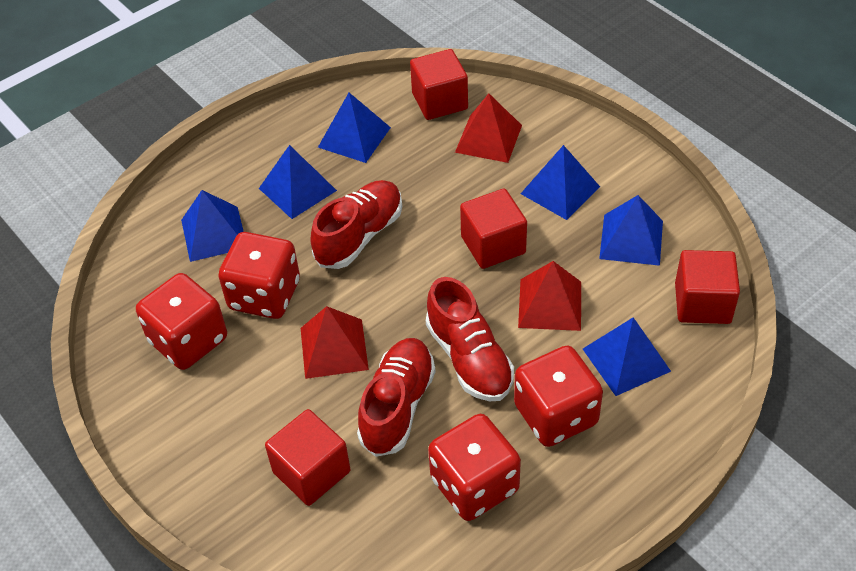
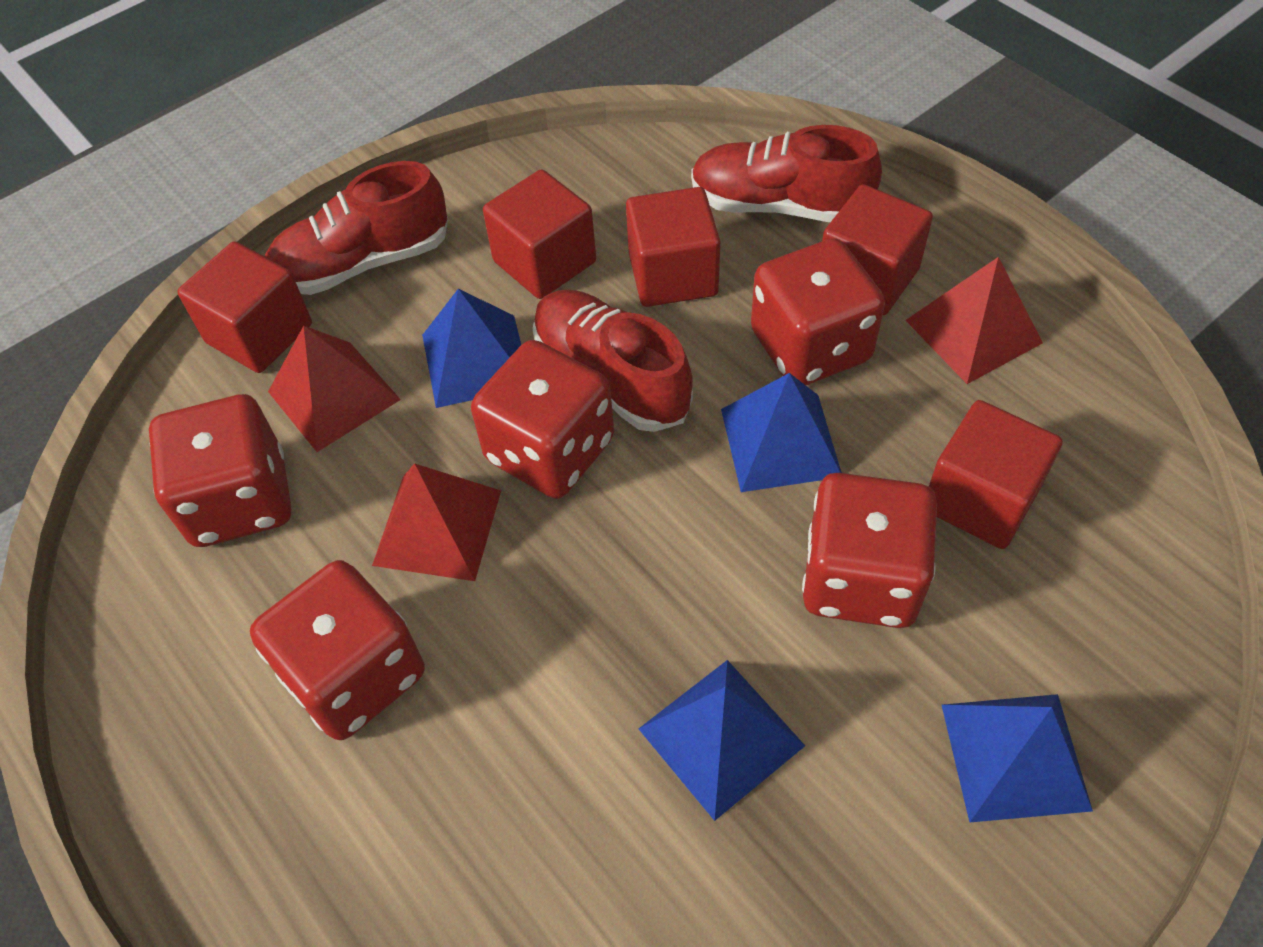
blue pyramid: 6 -> 4
red cube: 4 -> 5
red dice: 4 -> 5

